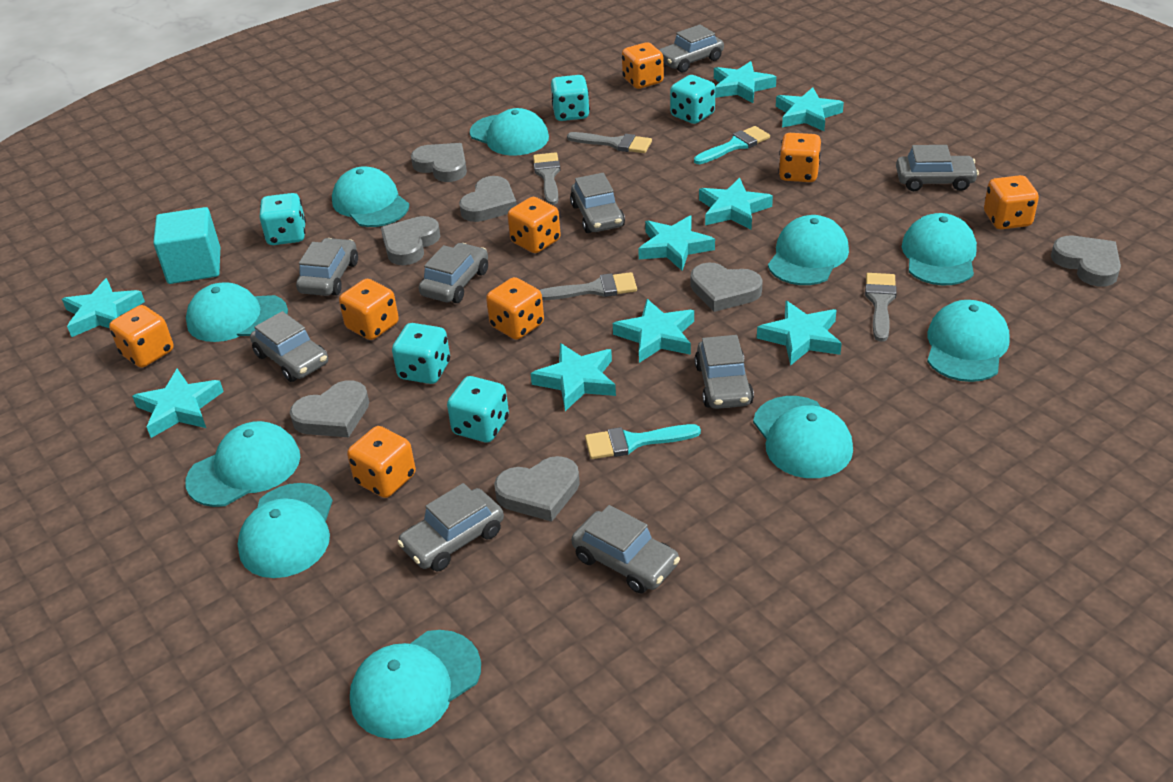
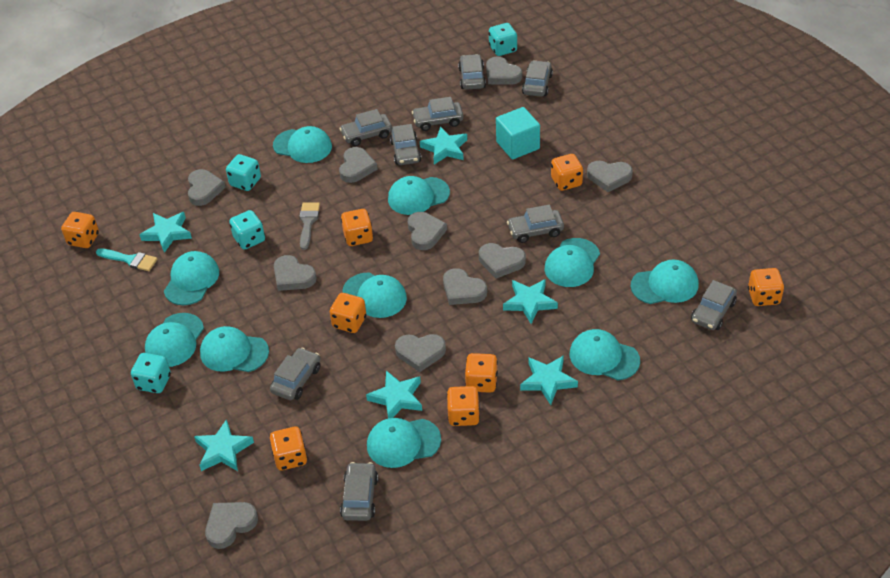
grey brush: 4 -> 1
grey heart: 7 -> 10
turquoise brush: 2 -> 1
turquoise dice: 5 -> 4
turquoise star: 9 -> 6

